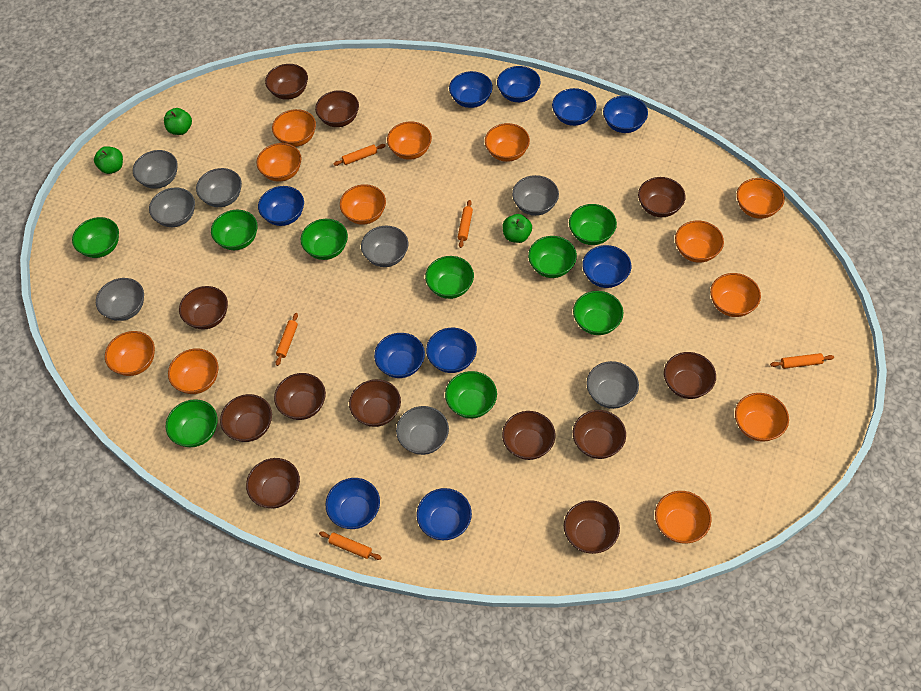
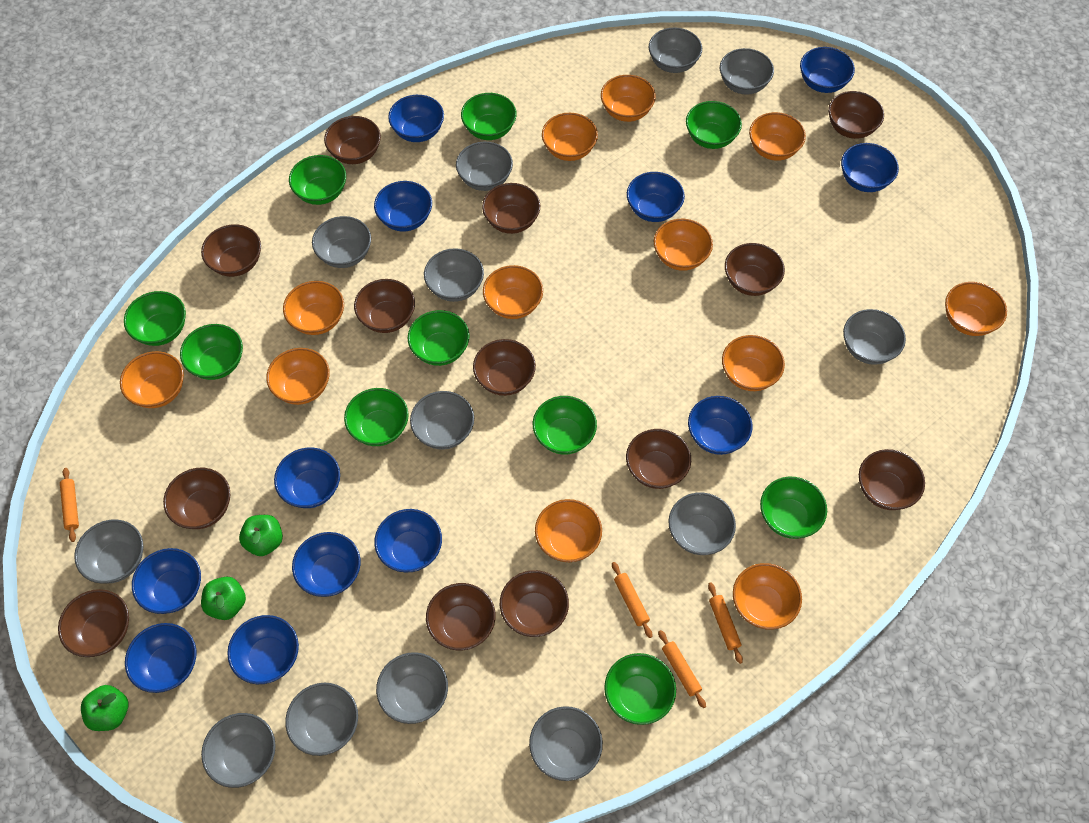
blue bowl: 10 -> 12
brown bowl: 12 -> 13
green bowl: 9 -> 10
grey bowl: 8 -> 13
orange rolling pin: 5 -> 4

